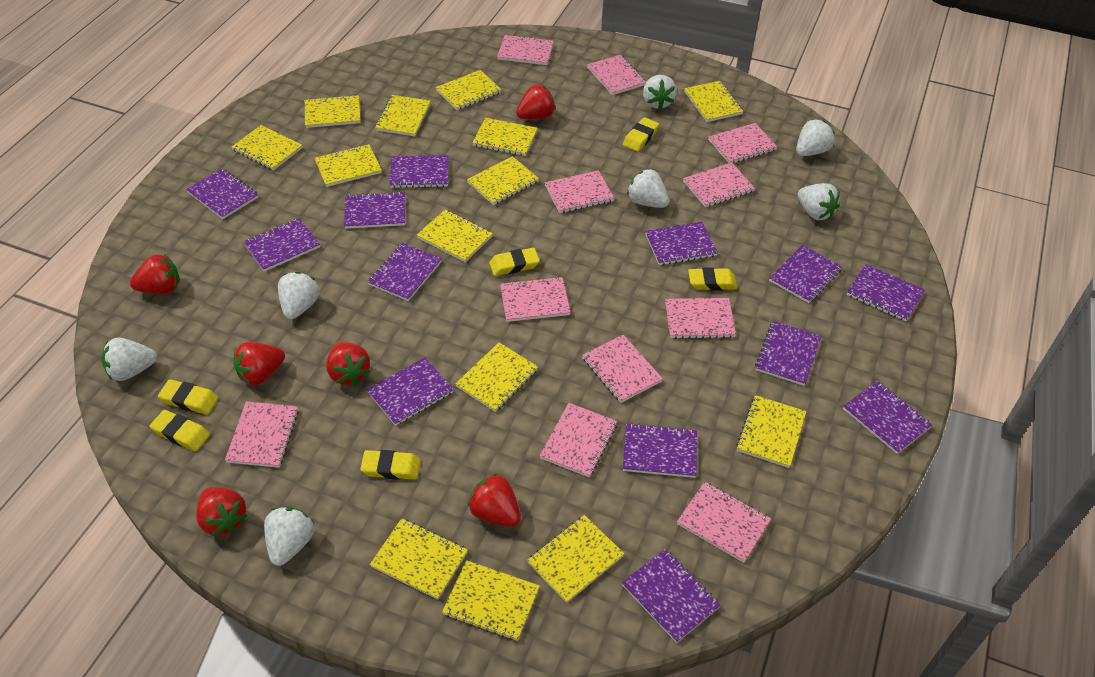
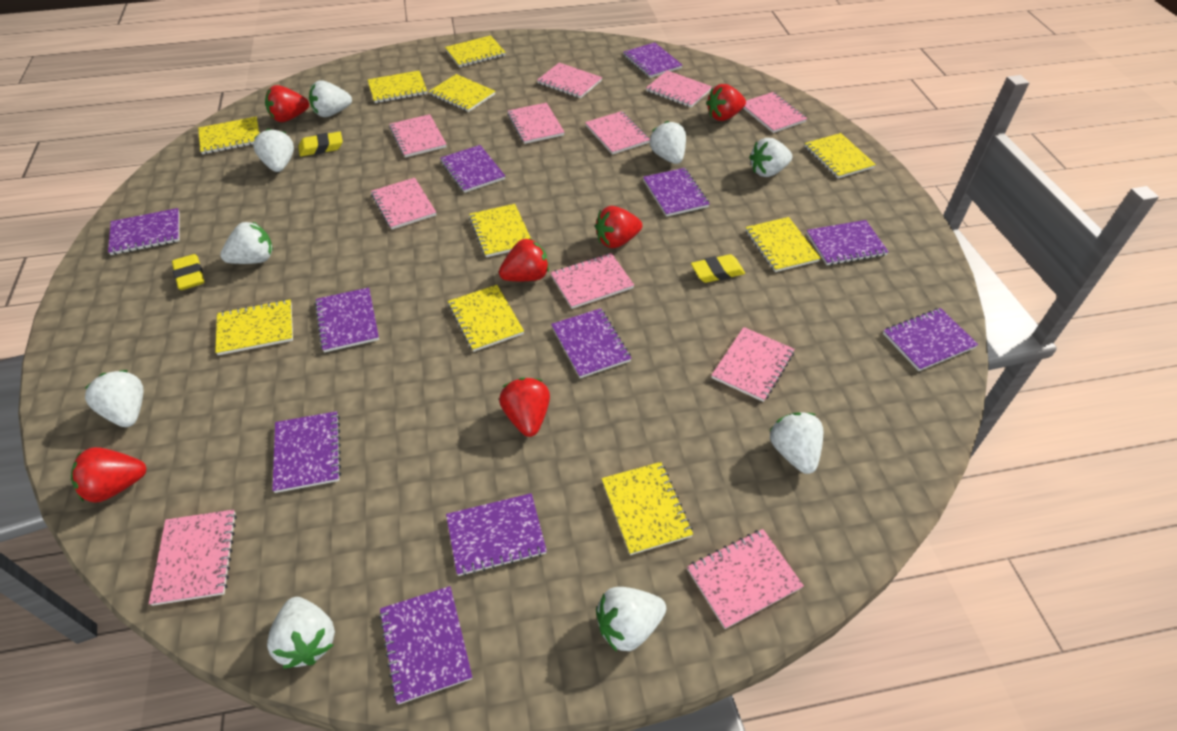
purple notebook: 13 -> 11
white strawberry: 7 -> 9
yellow eraser: 6 -> 3
yellow notebook: 14 -> 10

